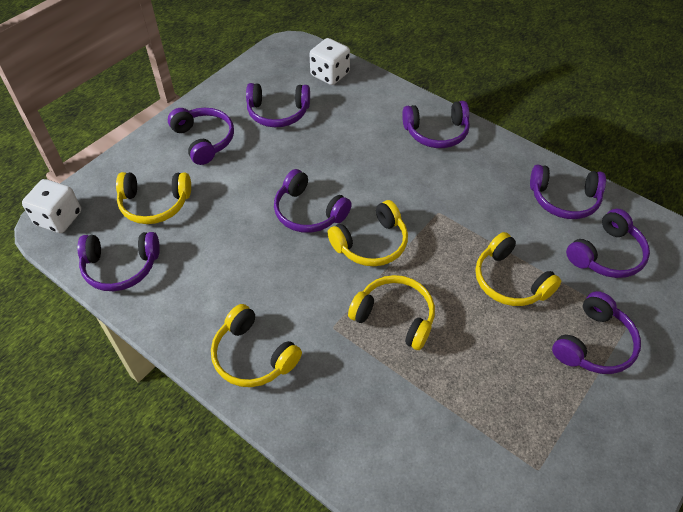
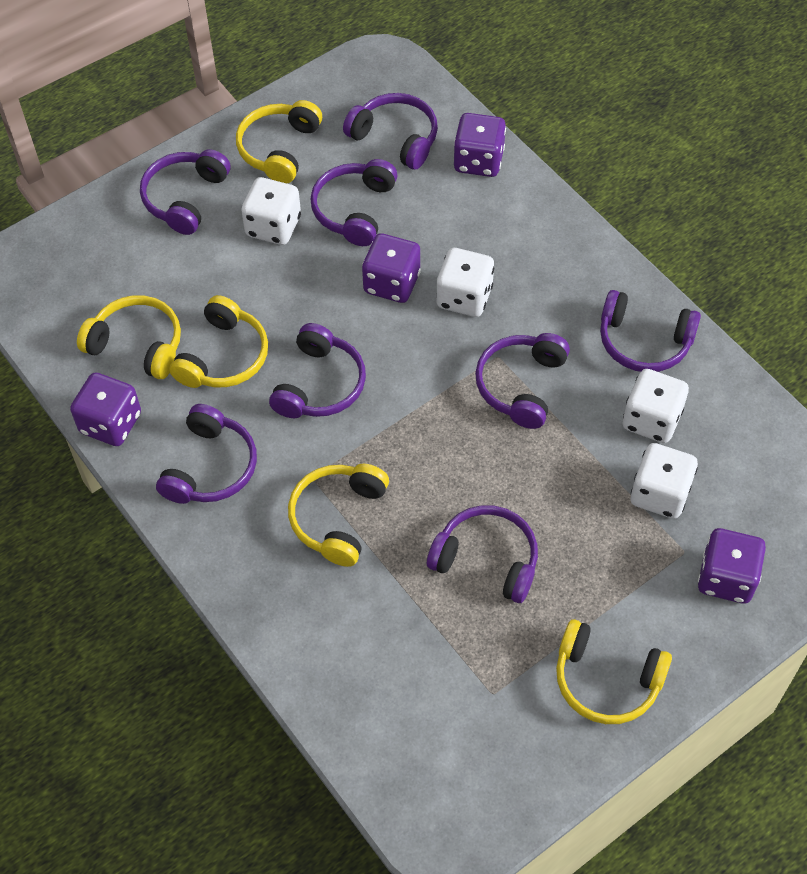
purple dice: 0 -> 4
white dice: 2 -> 4

